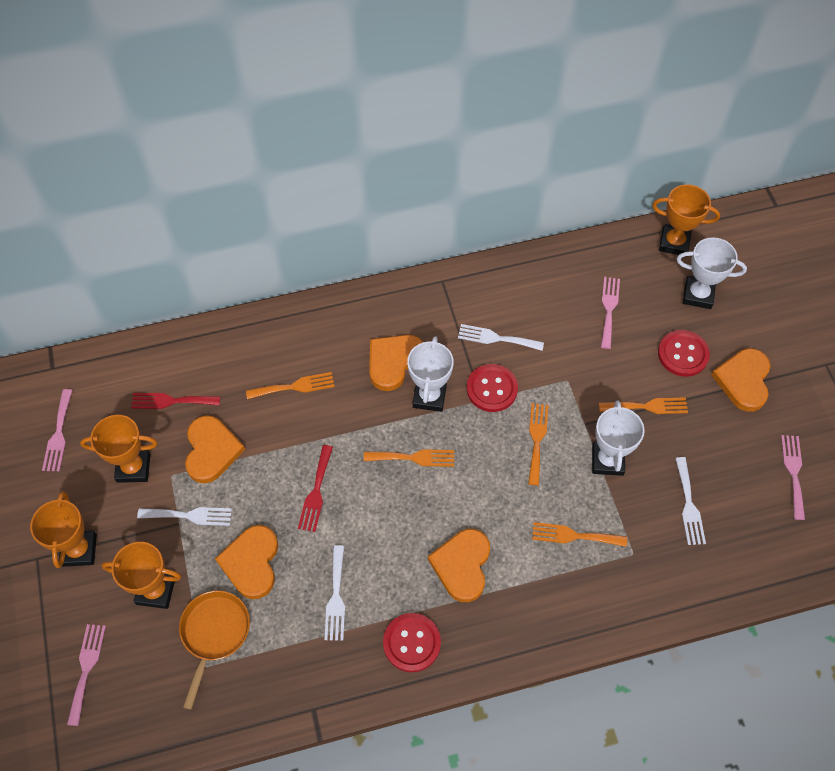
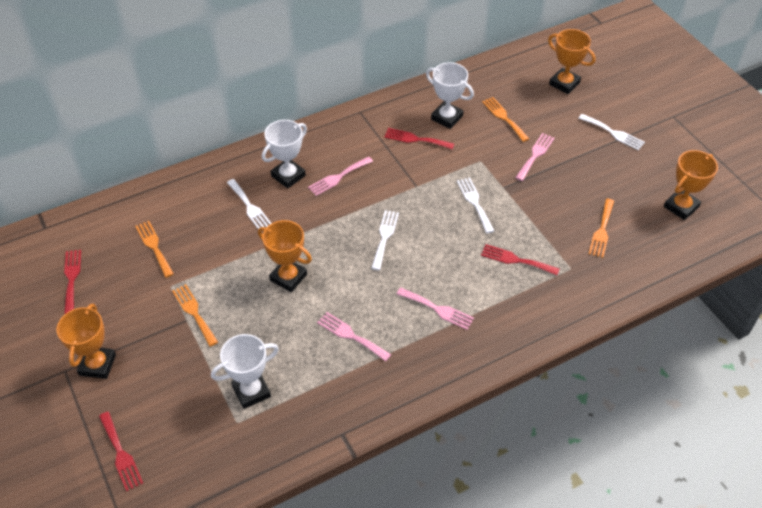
orange fork: 5 -> 4
orange heart: 5 -> 0
orange pan: 1 -> 0
red button: 3 -> 0
red fork: 2 -> 4

